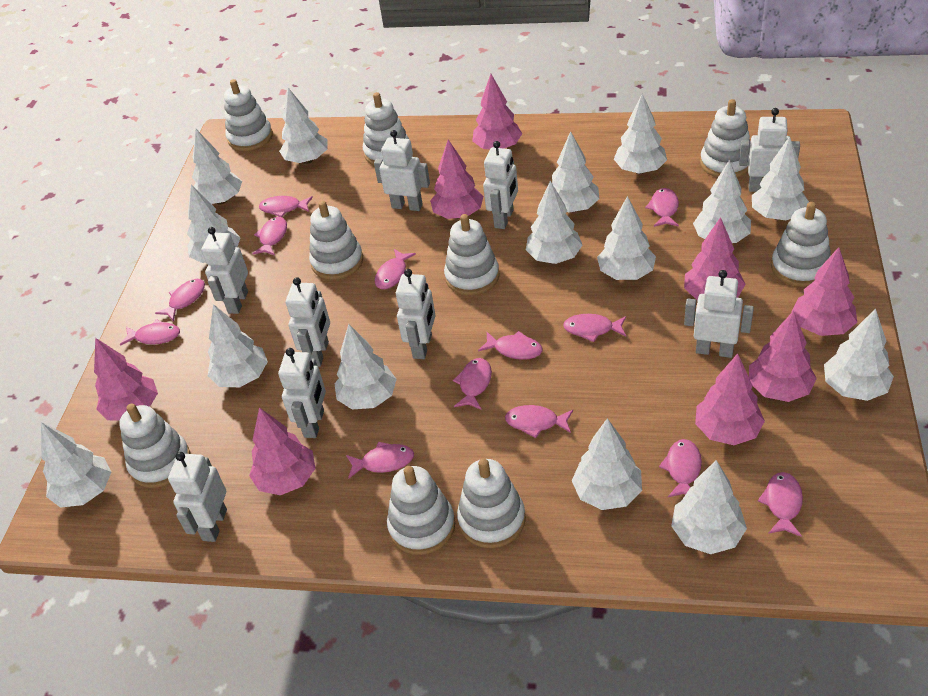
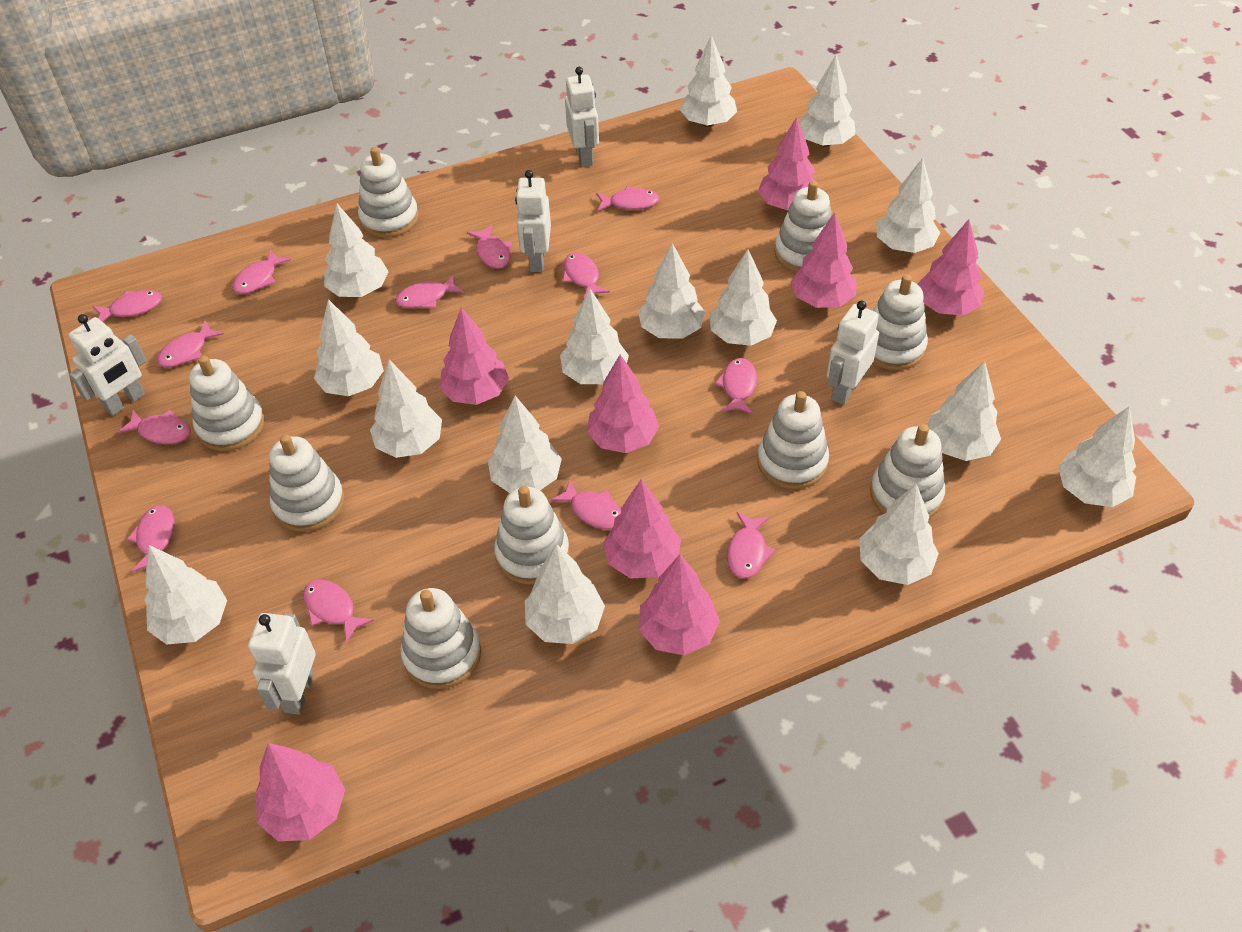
white robot: 9 -> 5

